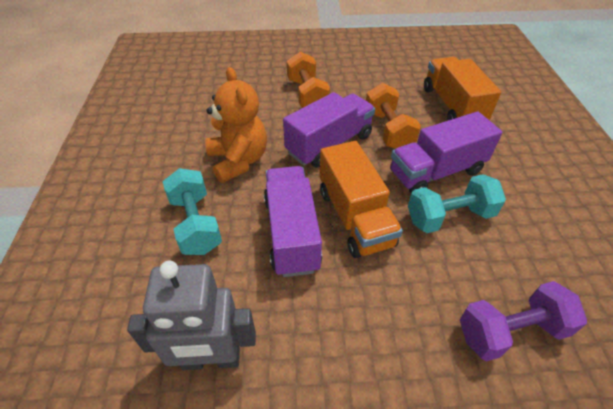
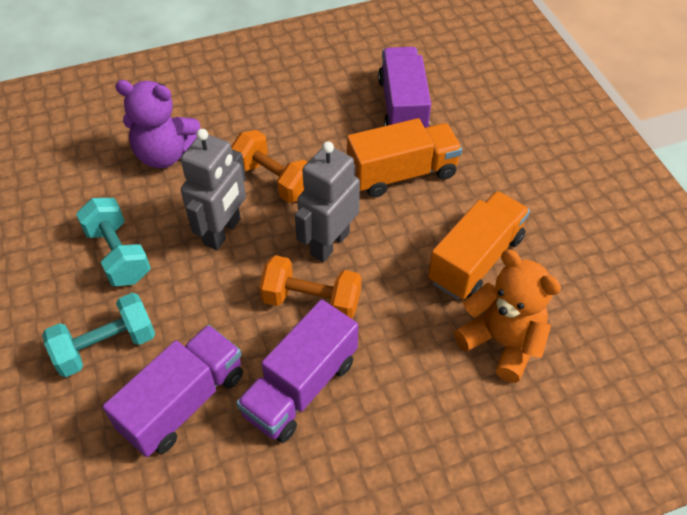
grey robot: 1 -> 2
purple dumbbell: 1 -> 0
purple teddy bear: 0 -> 1

